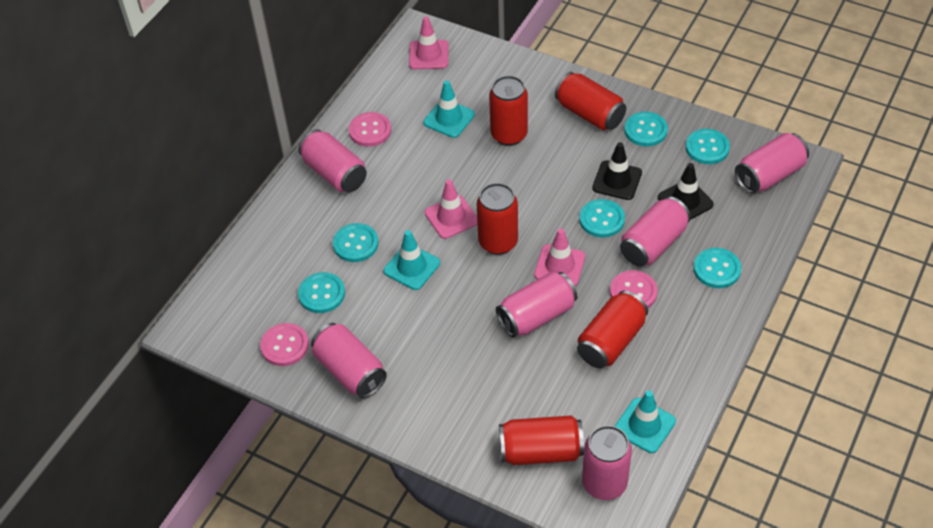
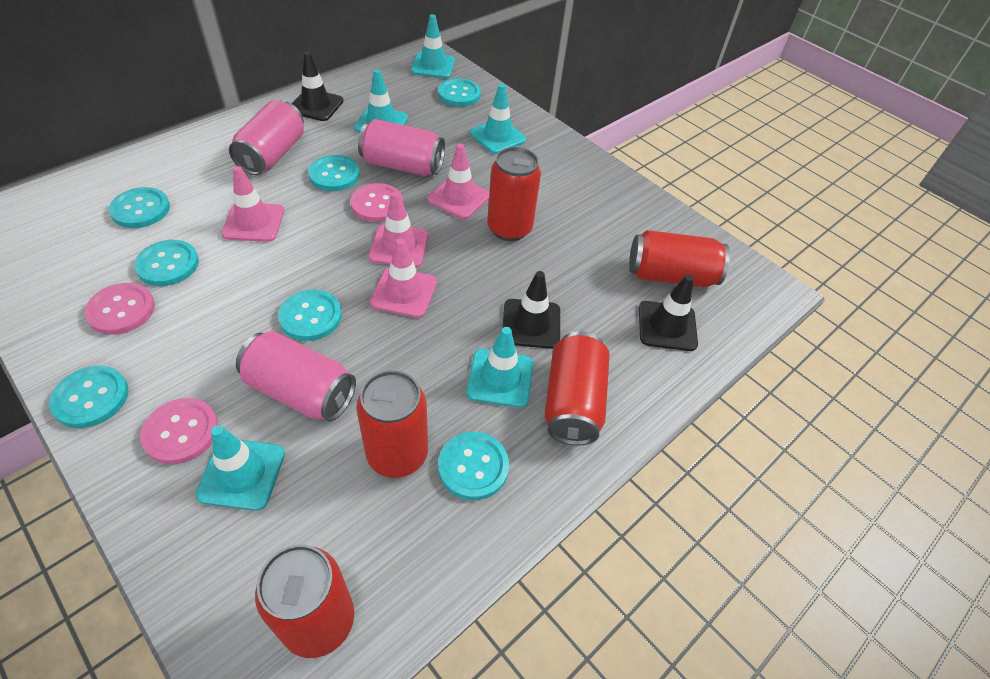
black traffic cone: 2 -> 3
pink can: 6 -> 3
pink traffic cone: 3 -> 4
turquoise button: 6 -> 7
turquoise traffic cone: 3 -> 5

